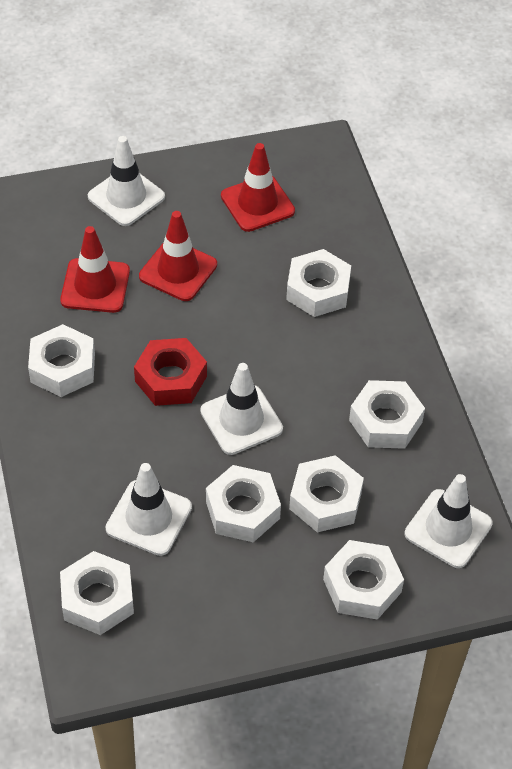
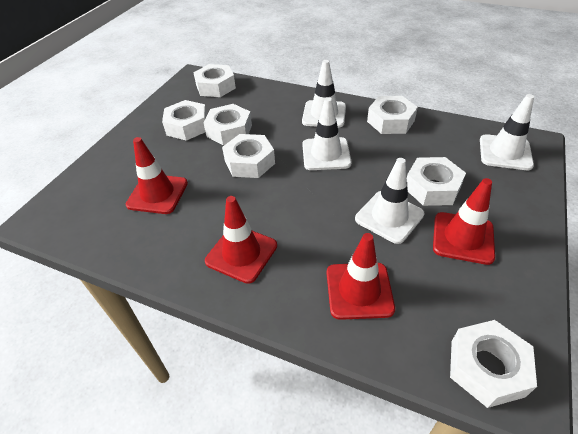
red nut: 1 -> 0
red traffic cone: 3 -> 4

